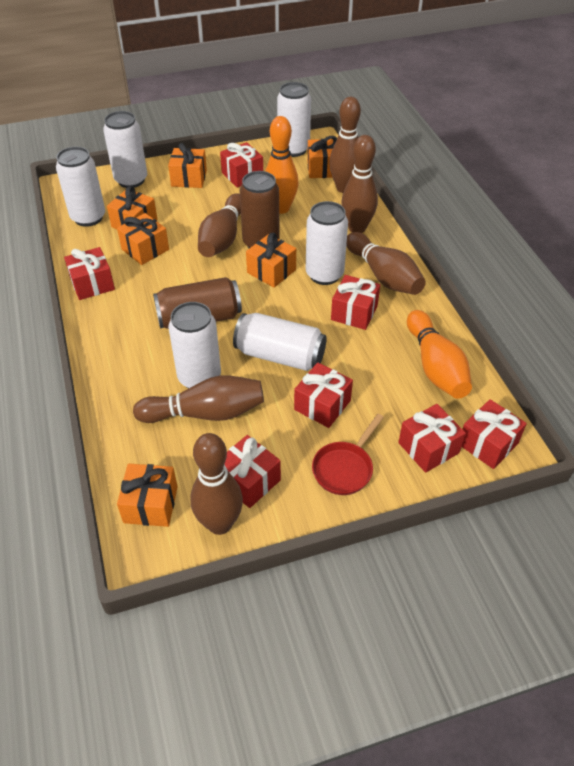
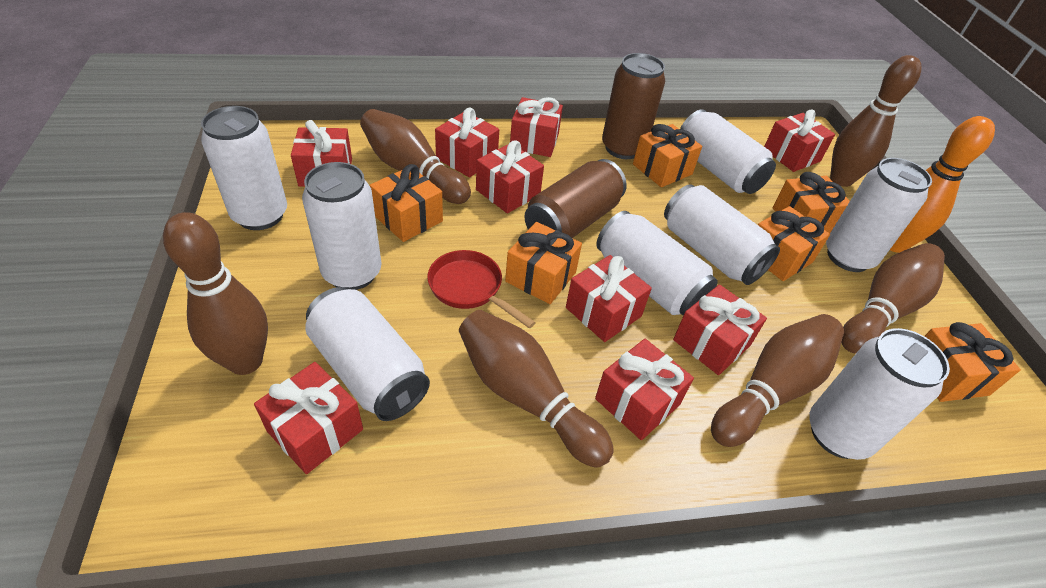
orange bowling pin: 2 -> 1
red gift: 7 -> 9
white can: 6 -> 8

